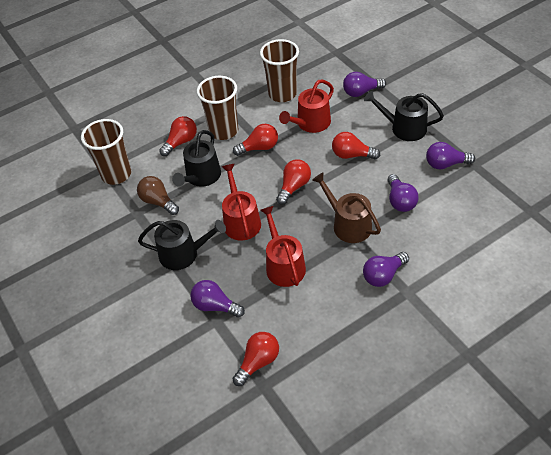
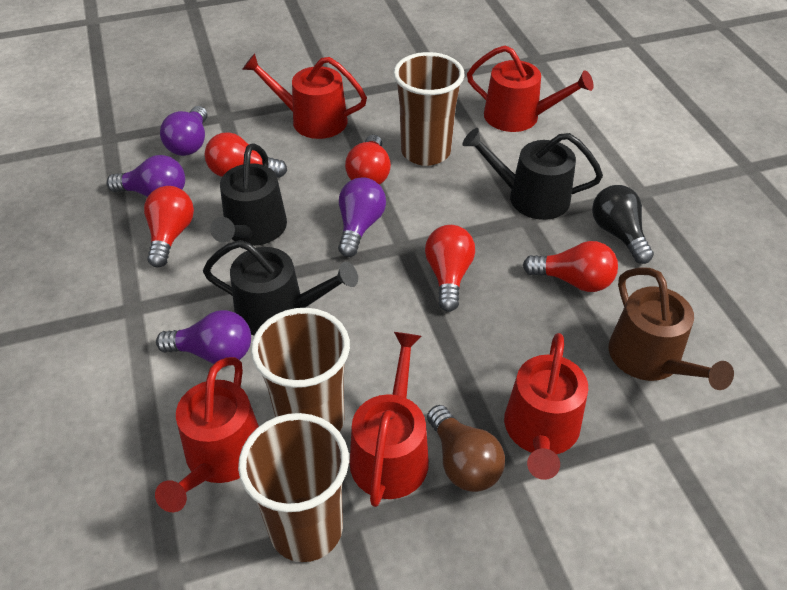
black light bulb: 0 -> 1
purple light bulb: 5 -> 4
red watering can: 3 -> 5

